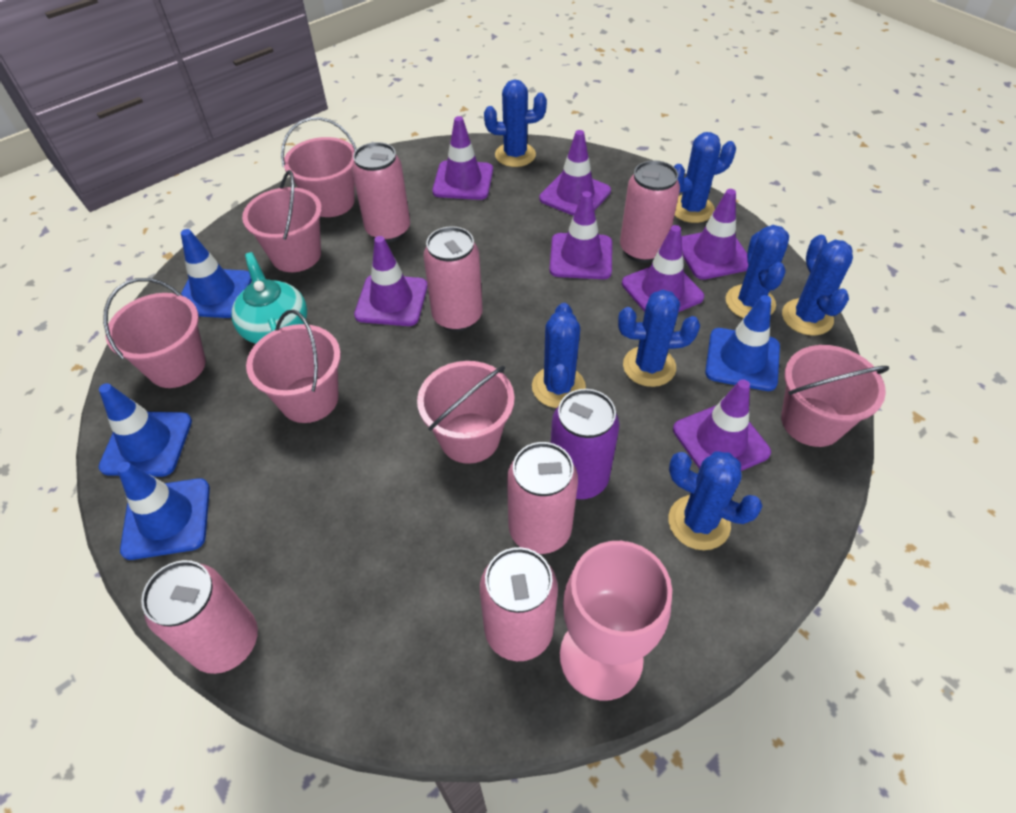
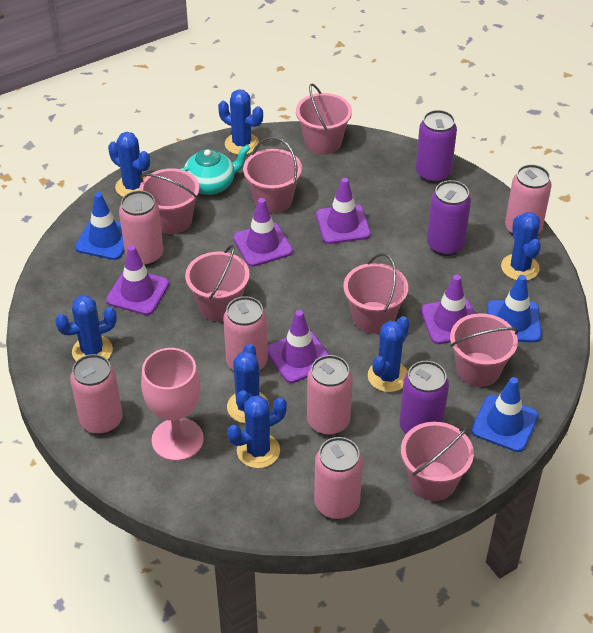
blue traffic cone: 4 -> 3
pink bucket: 6 -> 7
purple can: 1 -> 3
purple traffic cone: 7 -> 5

